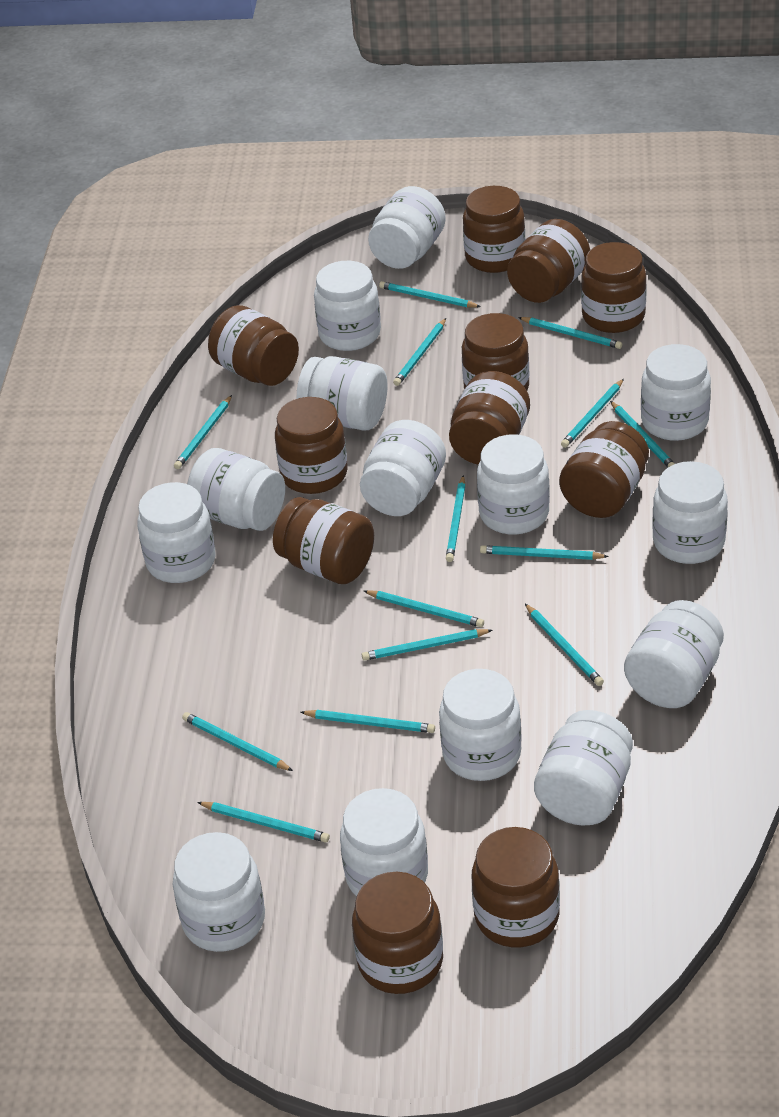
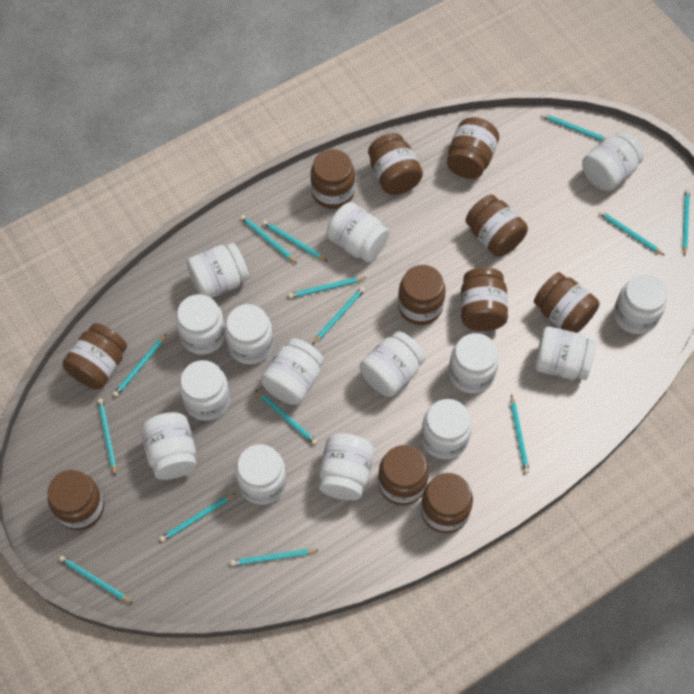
white jar: 14 -> 15

